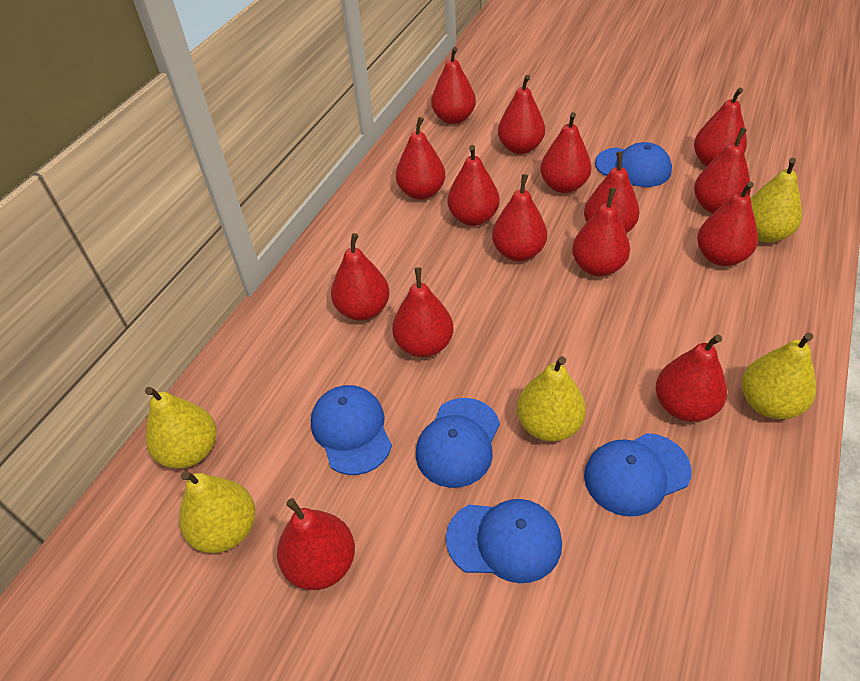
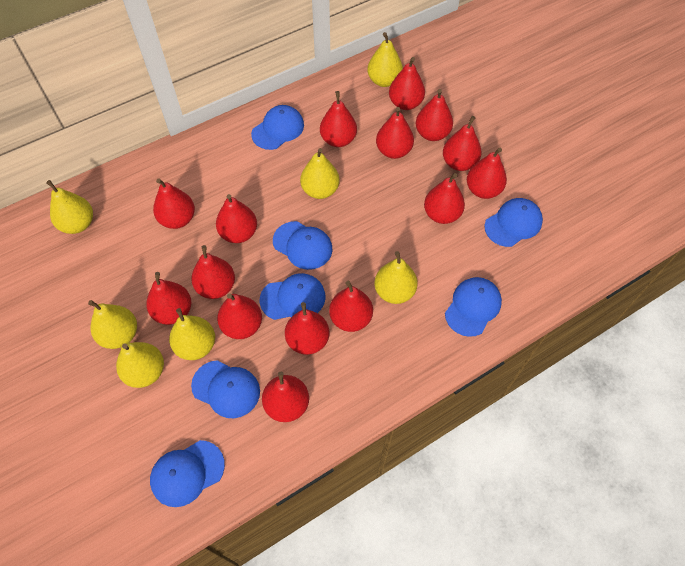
blue cap: 5 -> 7
yellow pear: 5 -> 7

